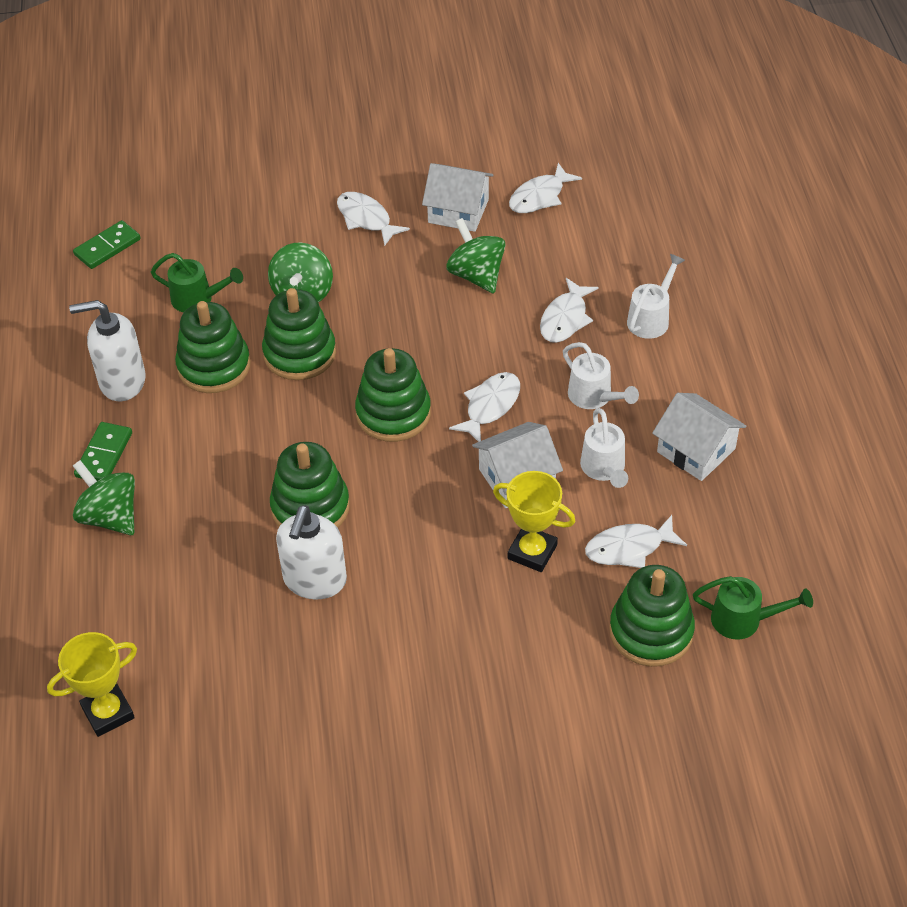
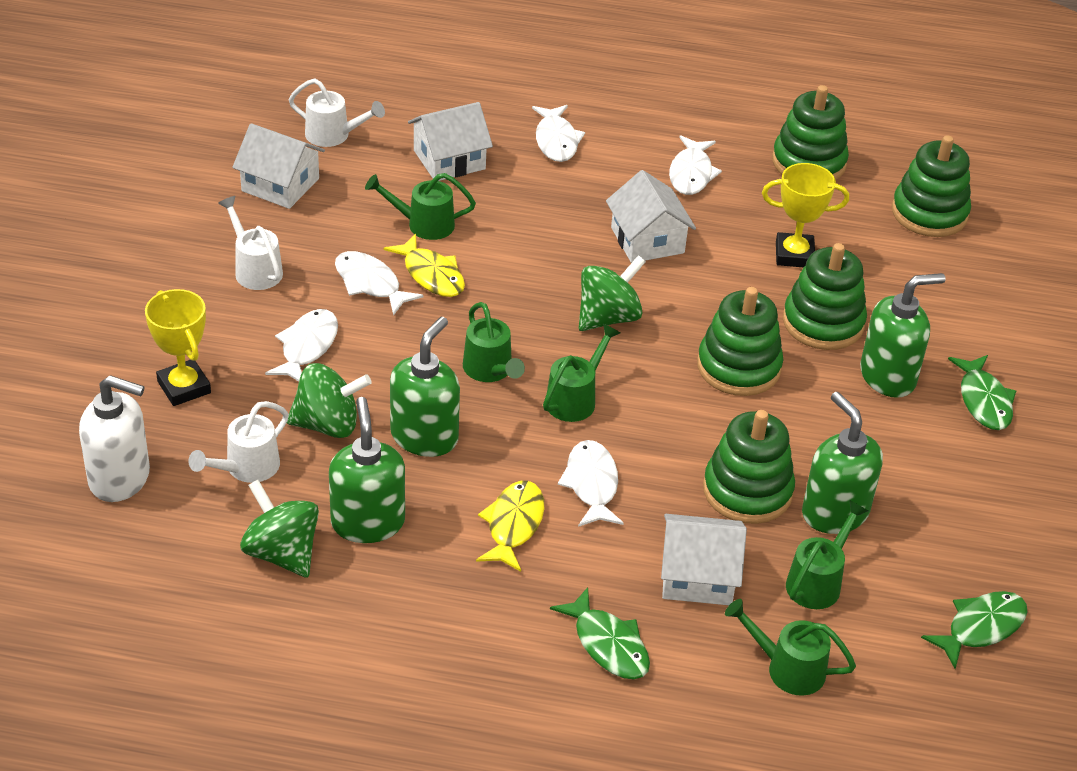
green domino: 2 -> 0
green fish: 0 -> 3
green soap dispenser: 0 -> 4
green watering can: 2 -> 5
white house: 3 -> 4
white soap dispenser: 2 -> 1
yellow fish: 0 -> 2

